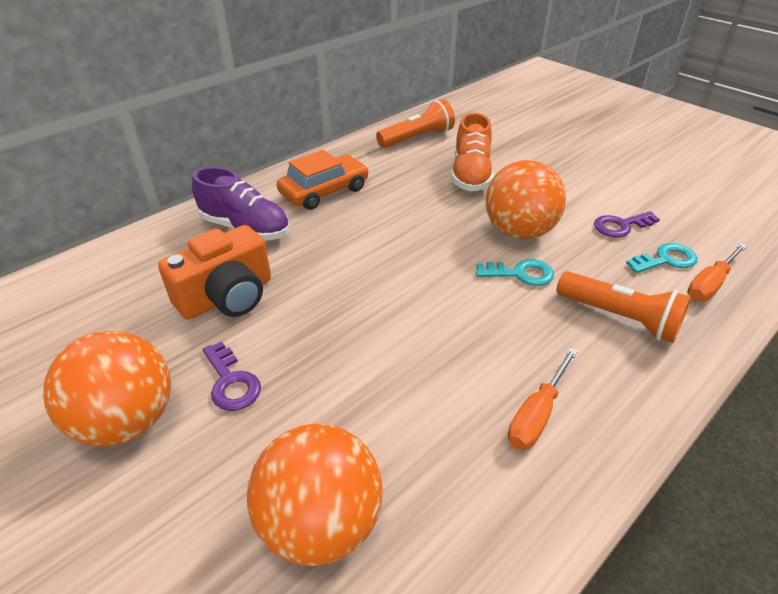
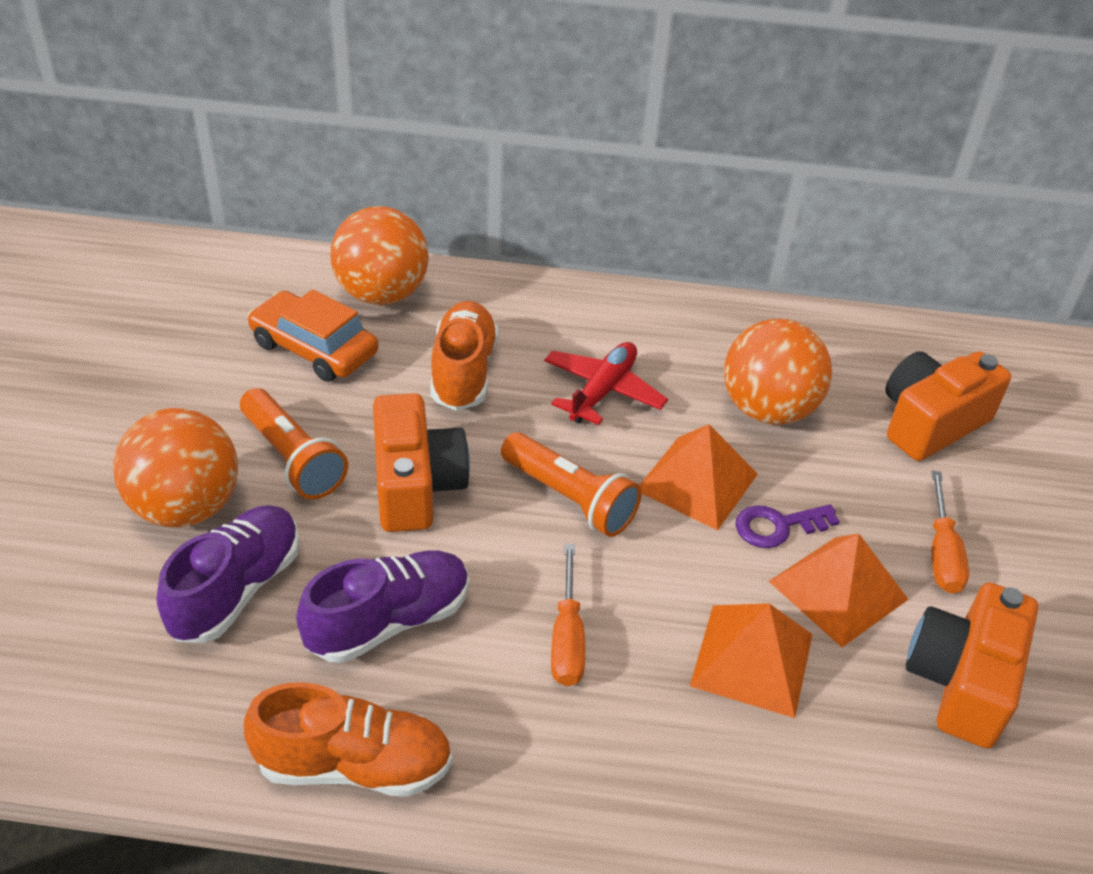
orange camera: 1 -> 3
orange pyramid: 0 -> 3
orange shoe: 1 -> 2
purple key: 2 -> 1
purple shoe: 1 -> 2
red plane: 0 -> 1
turquoise key: 2 -> 0

